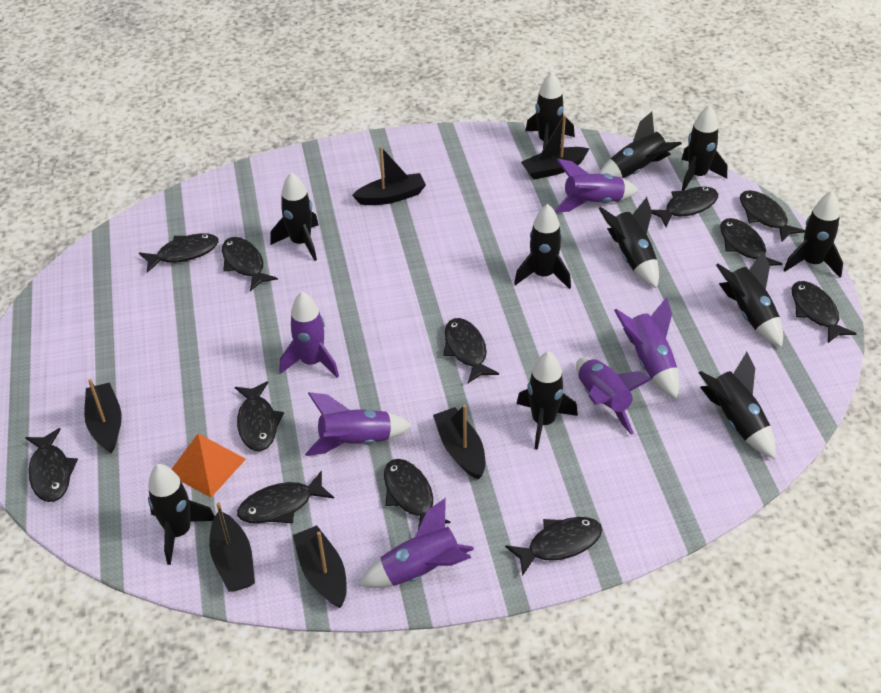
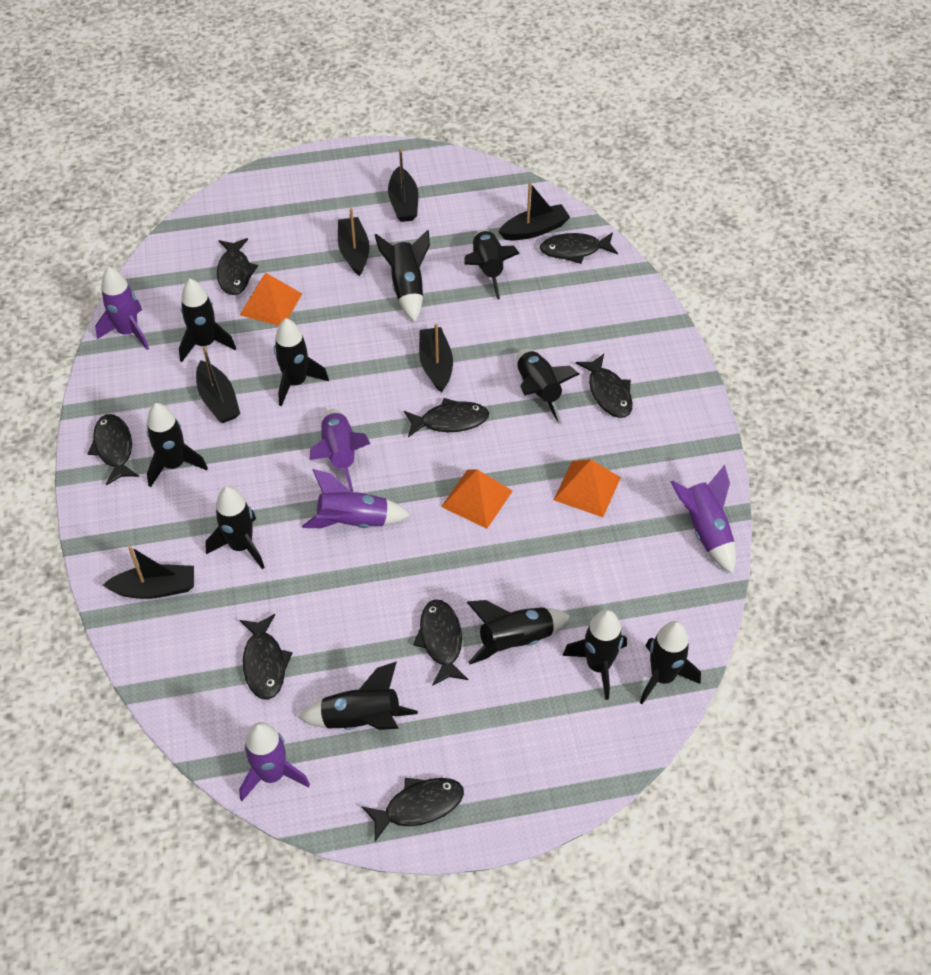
black fish: 12 -> 8
orange pyramid: 1 -> 3
purple rocket: 6 -> 5

